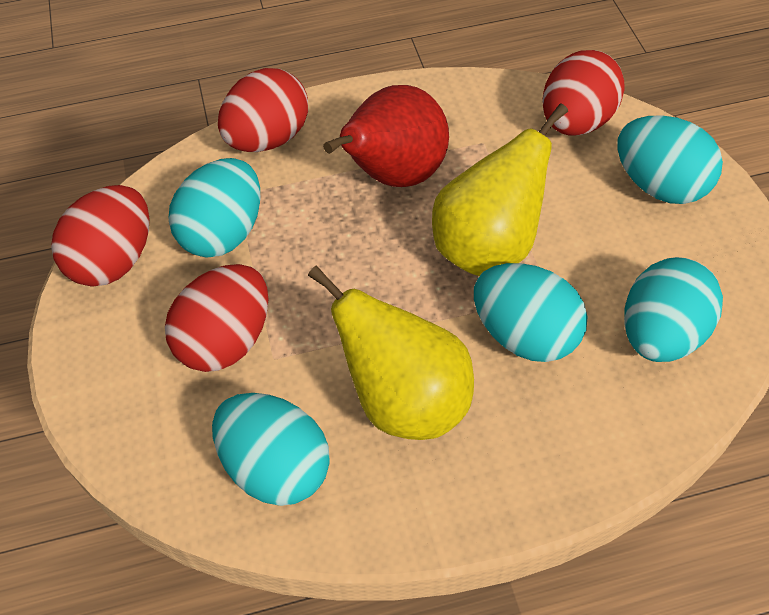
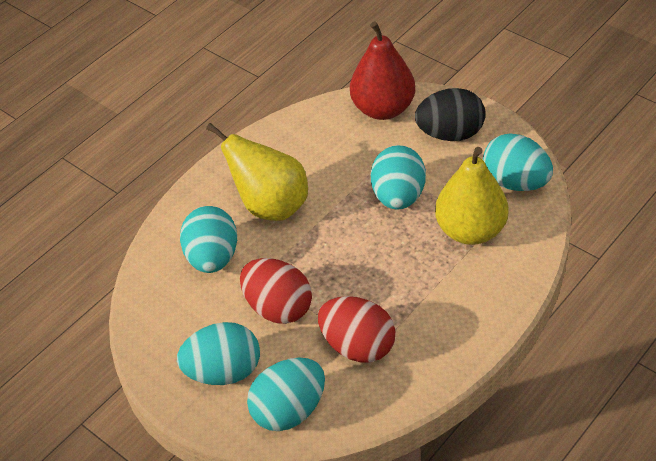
black egg: 0 -> 1
red egg: 4 -> 2

